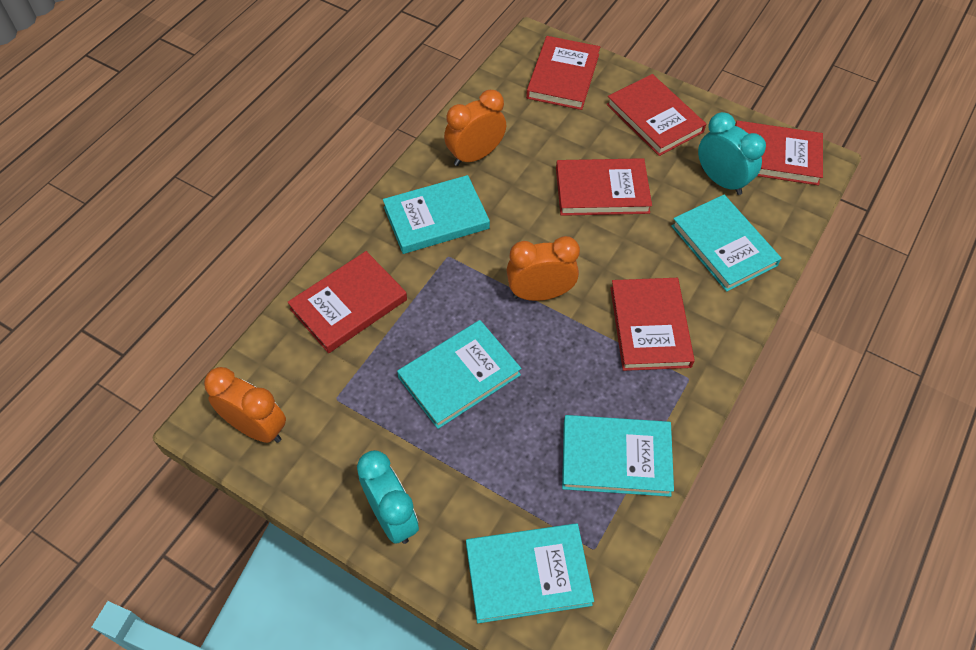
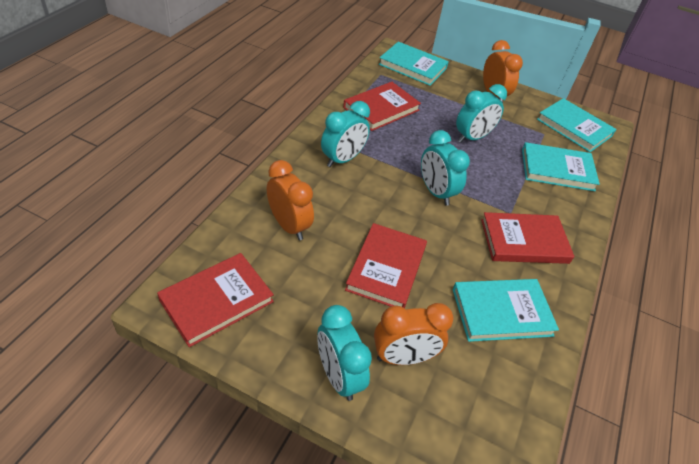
red book: 6 -> 4
turquoise book: 5 -> 4
turquoise clock: 2 -> 4

